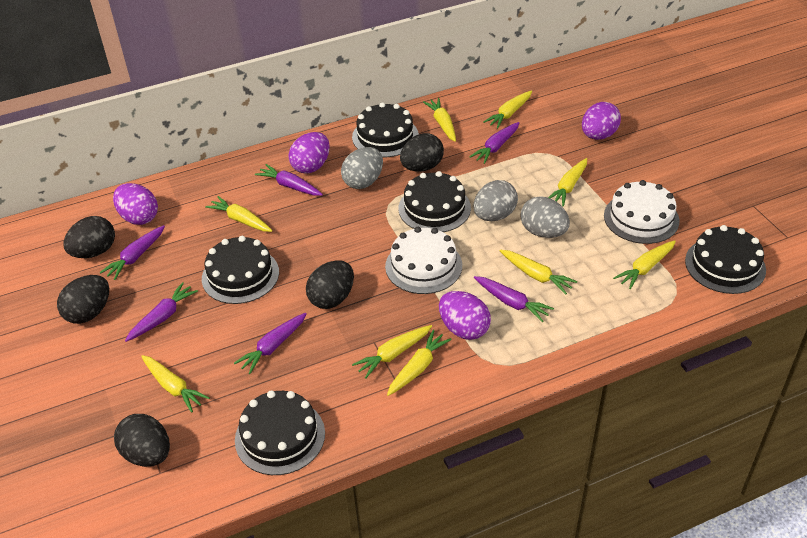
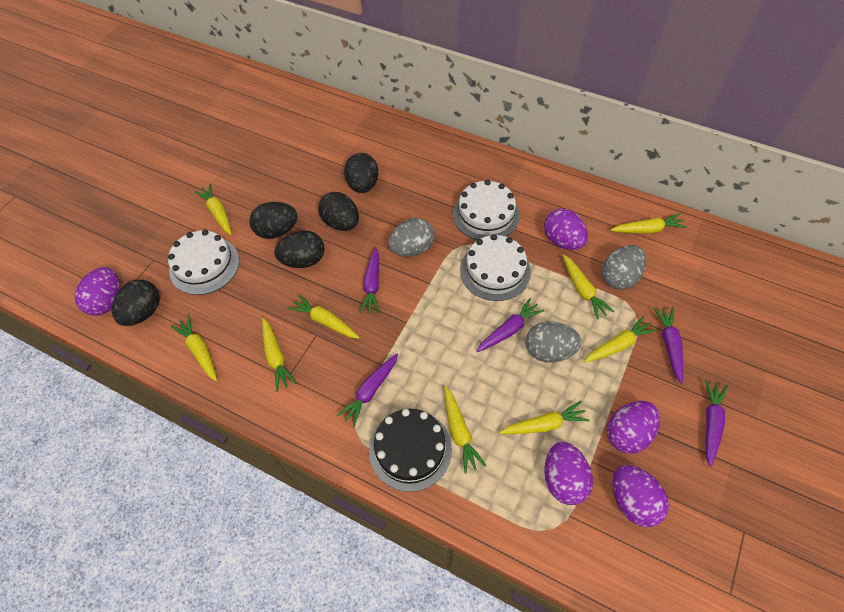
black cake: 5 -> 1
purple carrot: 6 -> 5
purple egg: 4 -> 5
white cake: 2 -> 3

